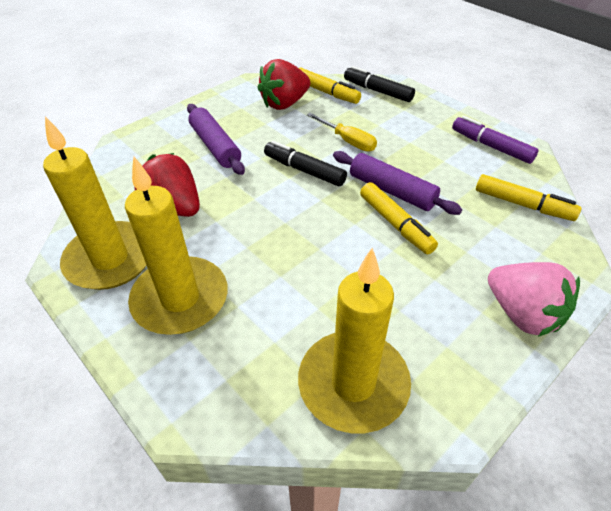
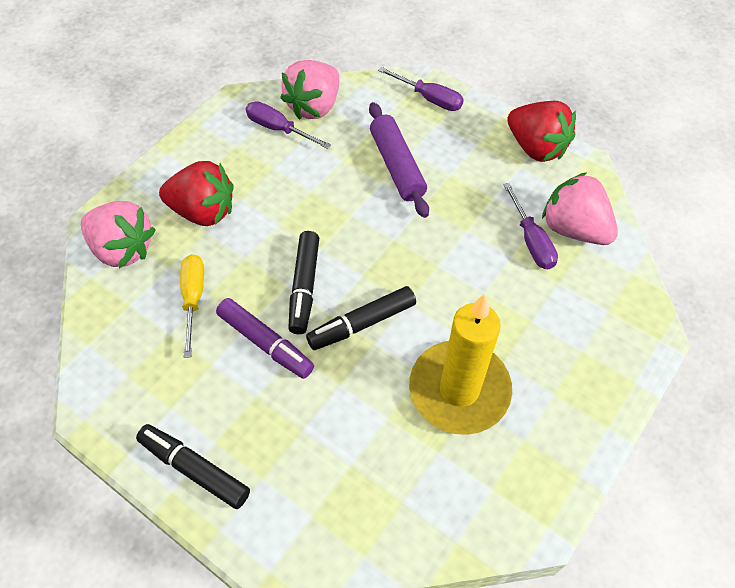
black marker: 2 -> 3
pink strawberry: 1 -> 3
purple rolling pin: 2 -> 1
purple screwdriver: 0 -> 3
yellow candle: 3 -> 1
yellow marker: 3 -> 0

